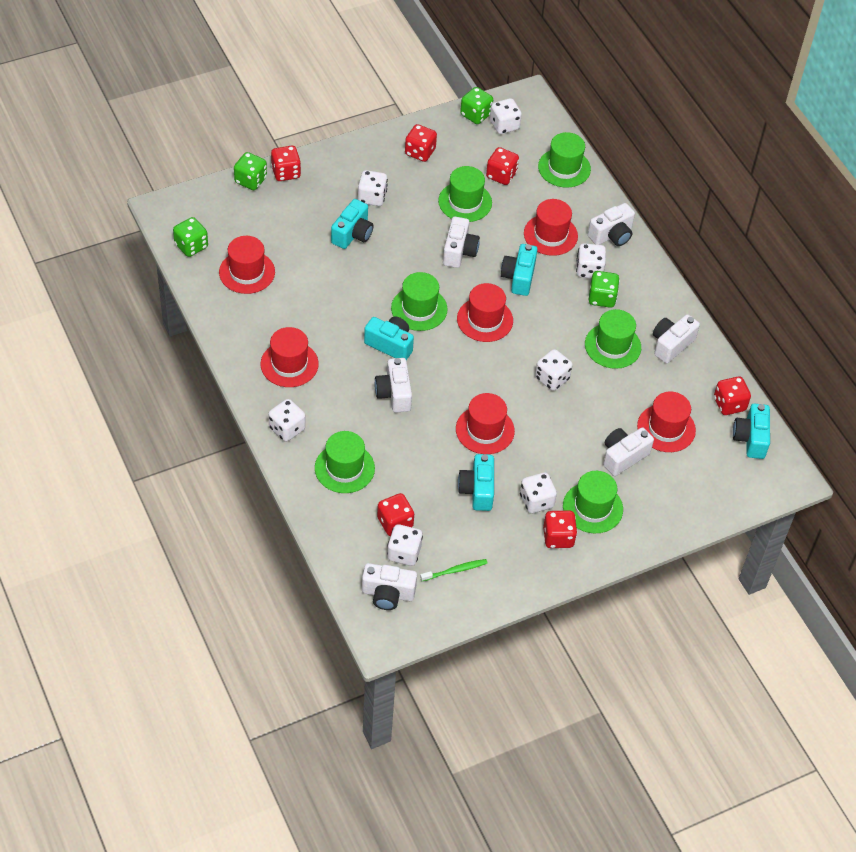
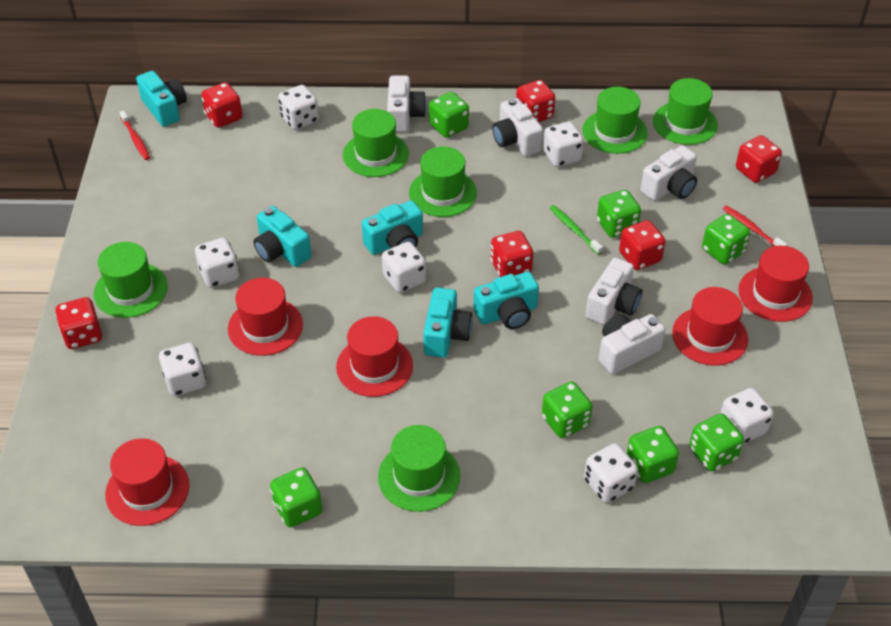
green dice: 4 -> 7
red hat: 6 -> 5
red toothbrush: 0 -> 2
white camera: 6 -> 5

